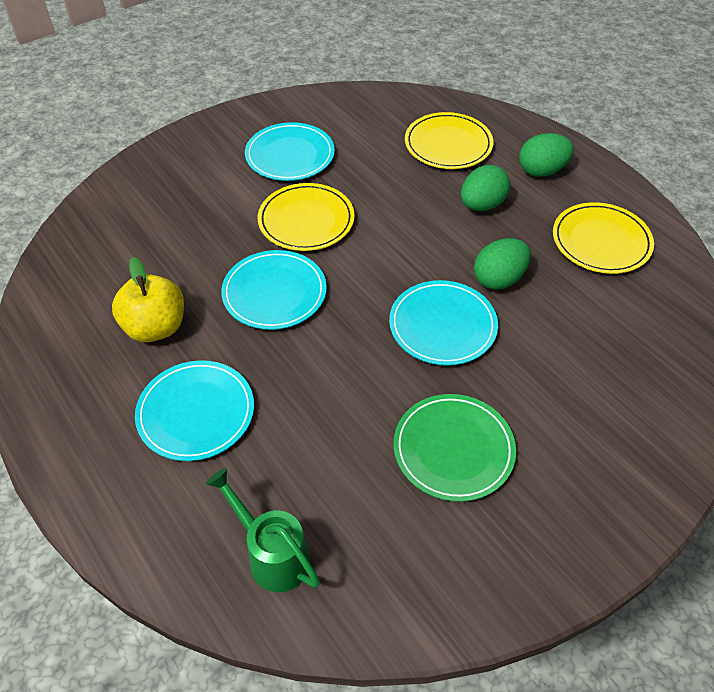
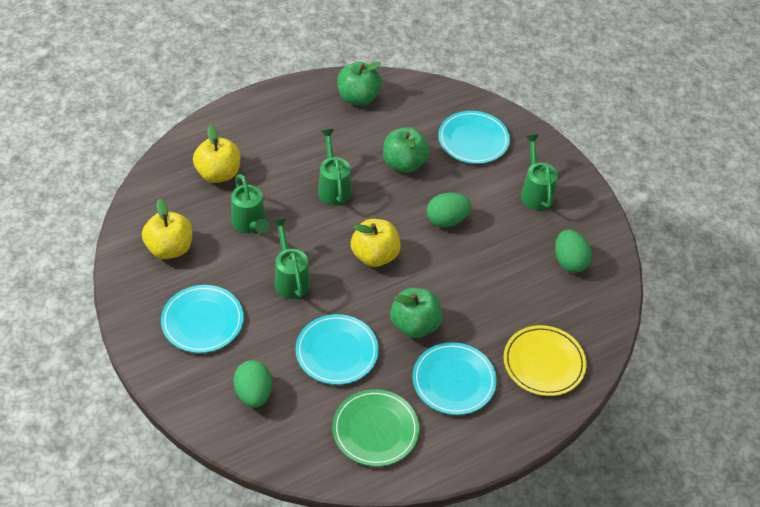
green apple: 0 -> 3
green watering can: 1 -> 4
yellow apple: 1 -> 3
yellow plate: 3 -> 1

